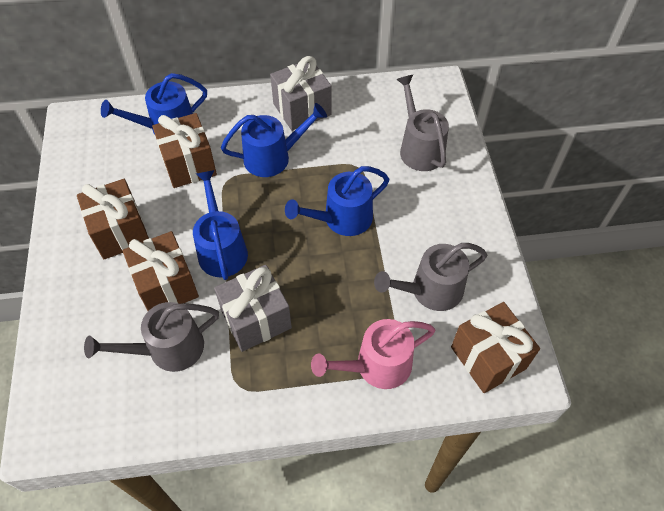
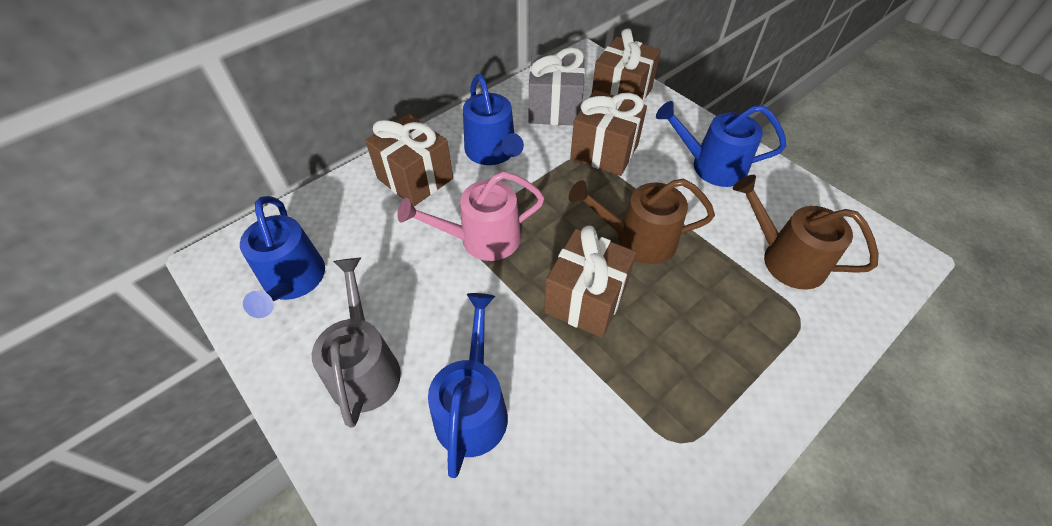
brown watering can: 0 -> 2
grey gift: 2 -> 1
grey watering can: 3 -> 1

